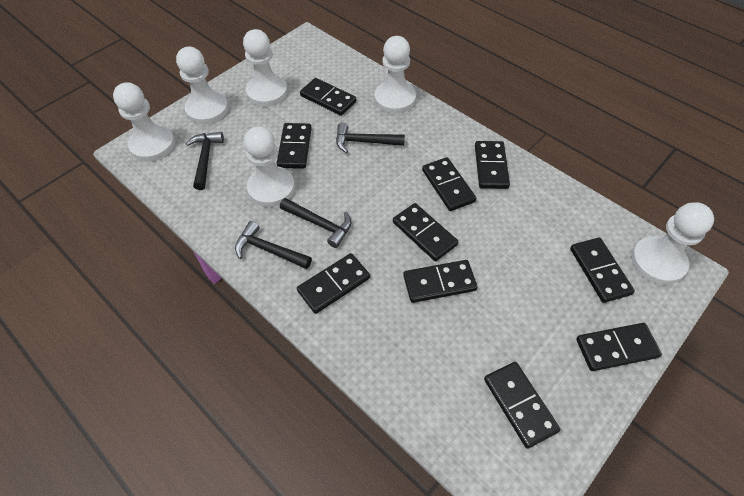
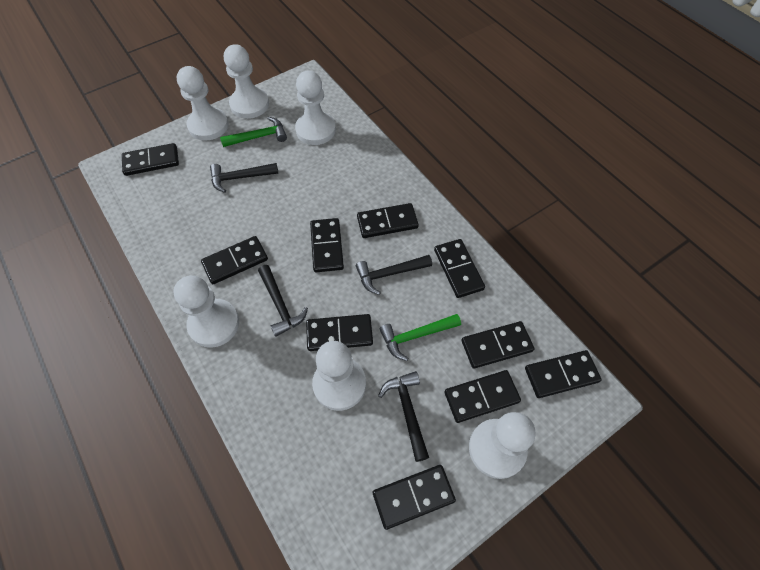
green hammer: 0 -> 2

